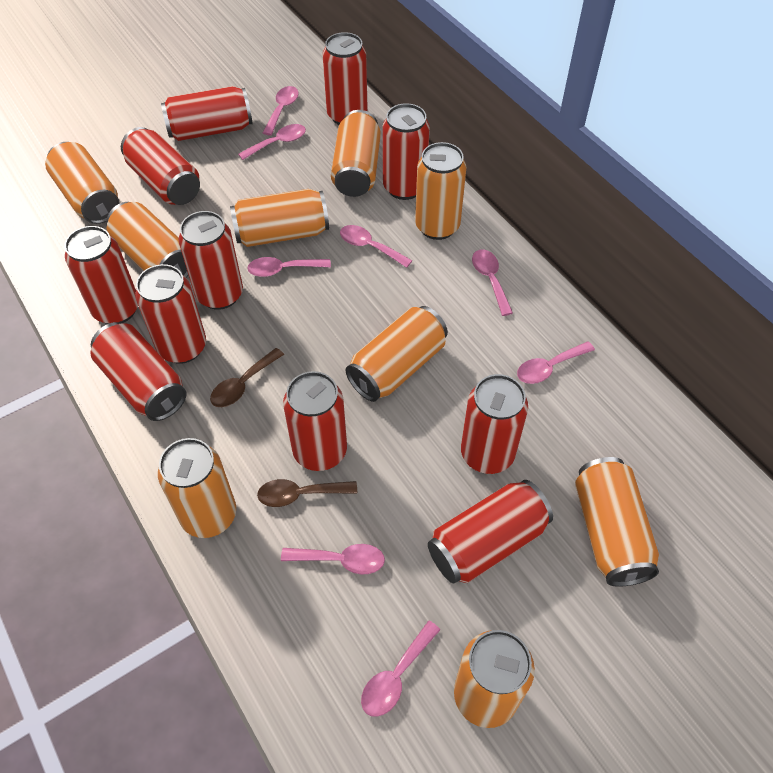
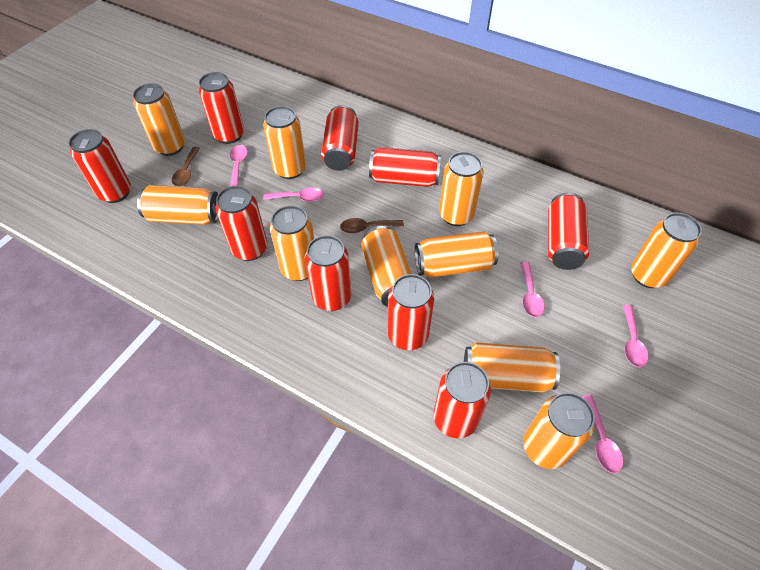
orange can: 9 -> 10
pink spoon: 8 -> 5
red can: 11 -> 9

